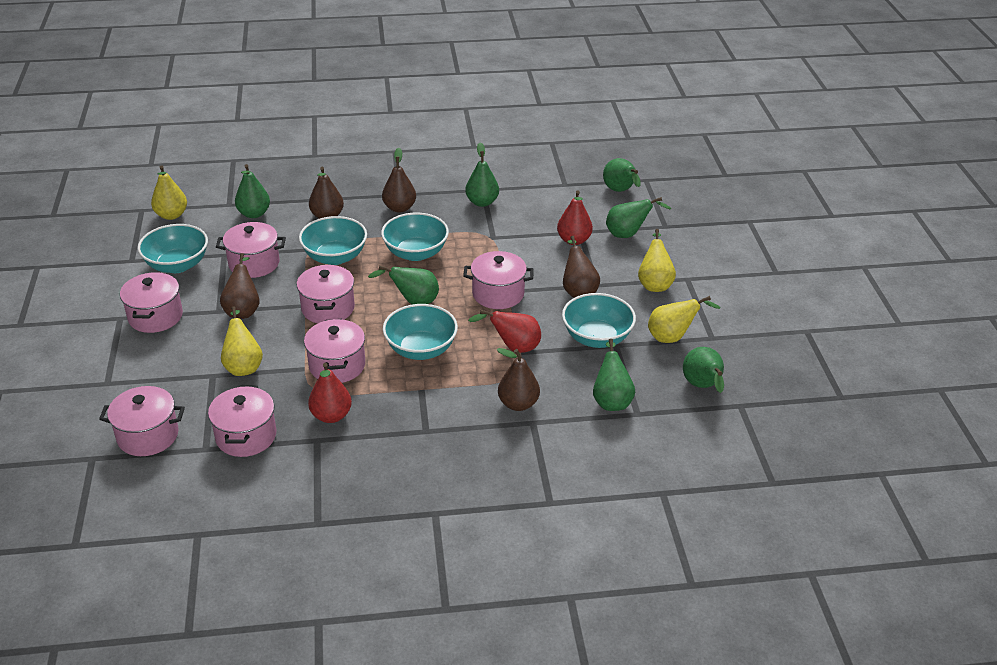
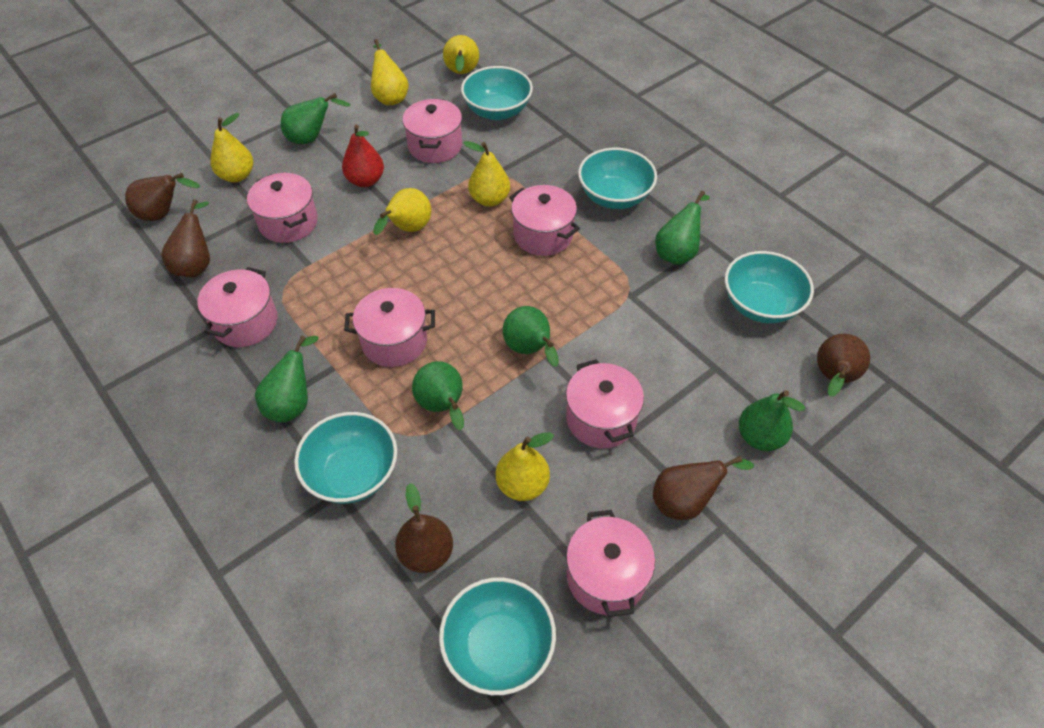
green pear: 7 -> 6
red pear: 3 -> 1
yellow pear: 4 -> 6

